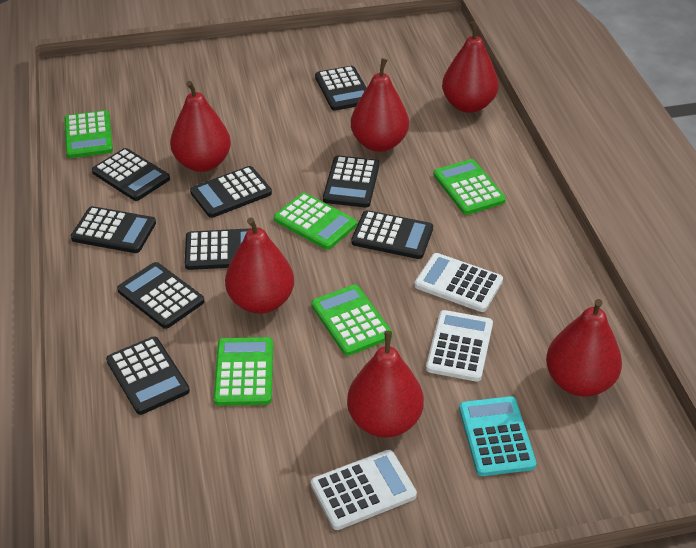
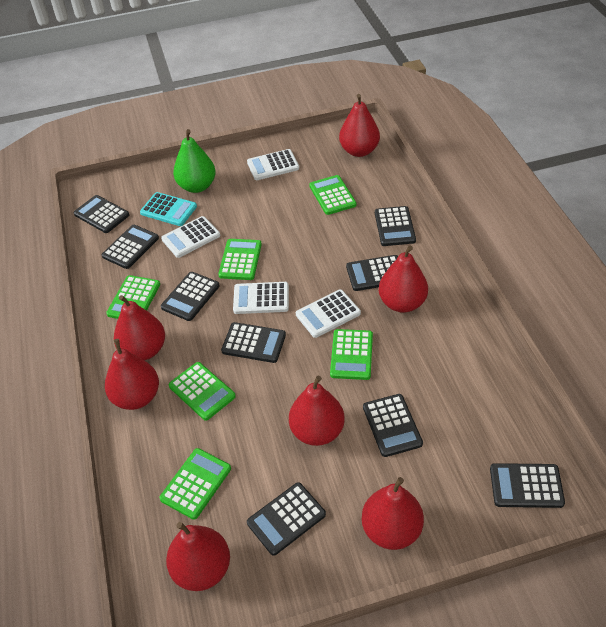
green calculator: 5 -> 6
green pear: 0 -> 1
red pear: 6 -> 7
white calculator: 3 -> 4

